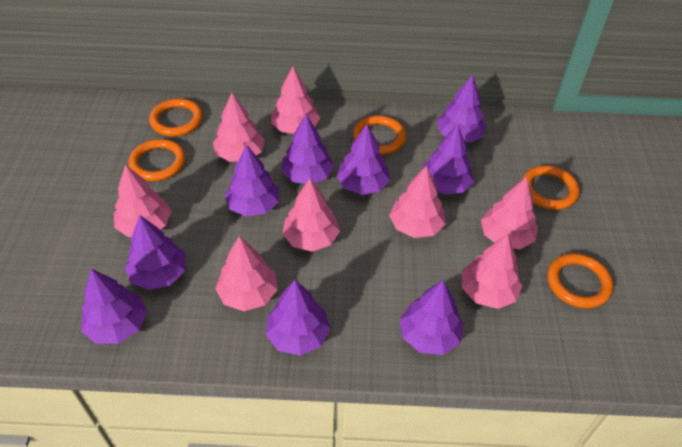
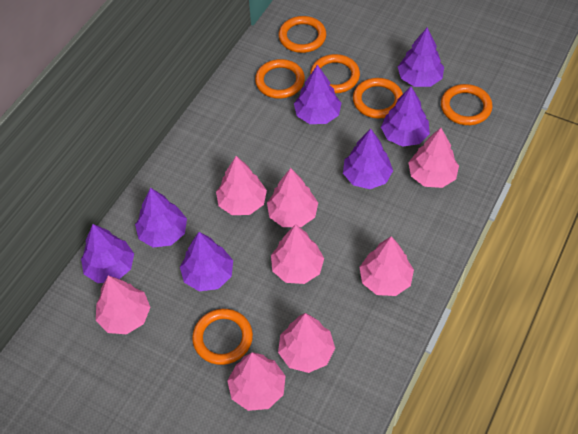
orange ring: 5 -> 6
purple tree: 9 -> 7

